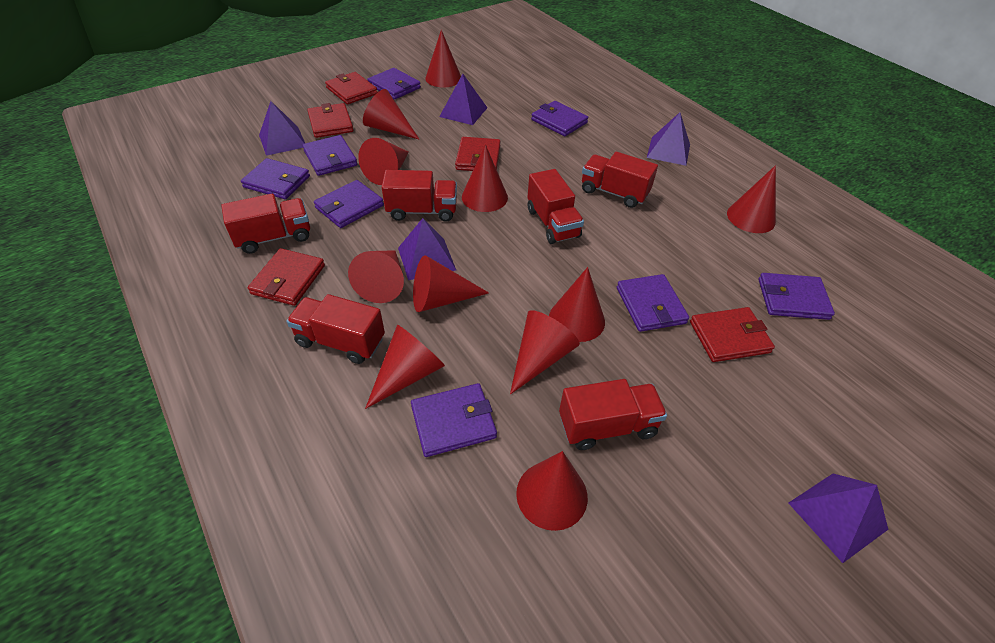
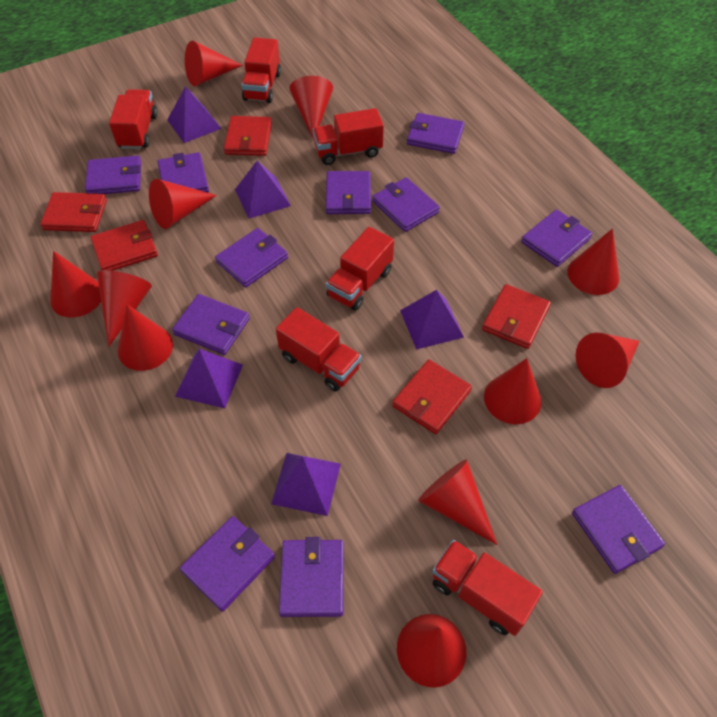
purple wallet: 8 -> 11

